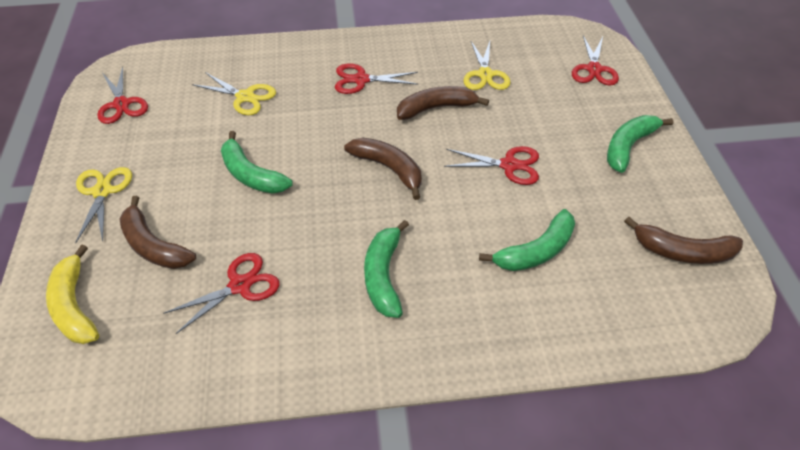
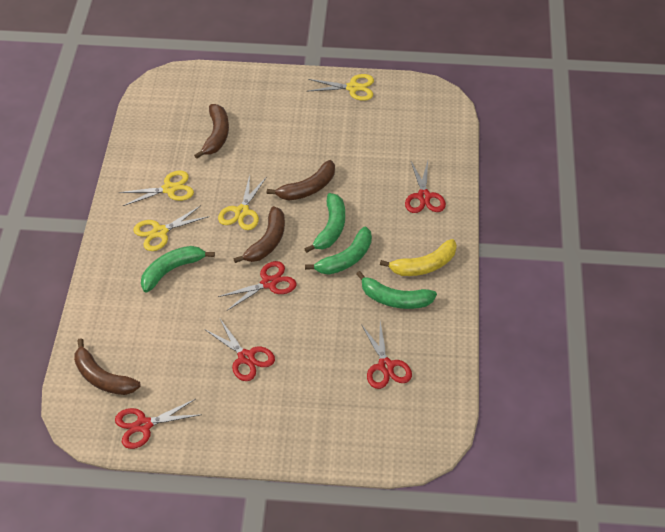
yellow scissors: 3 -> 4

